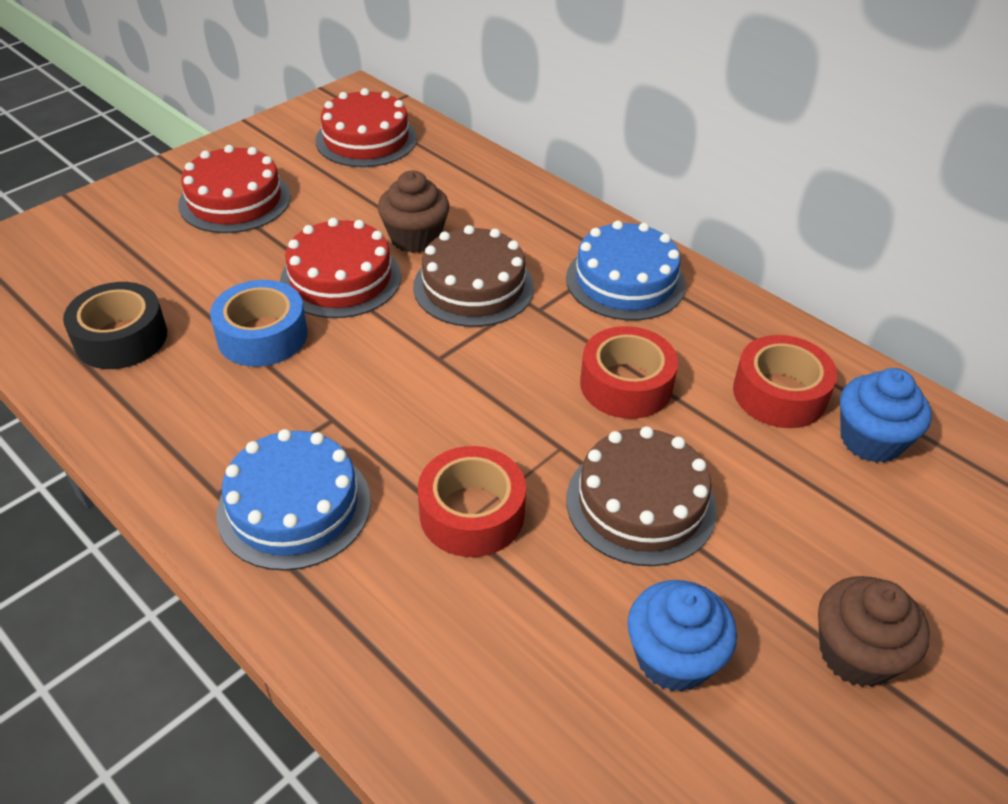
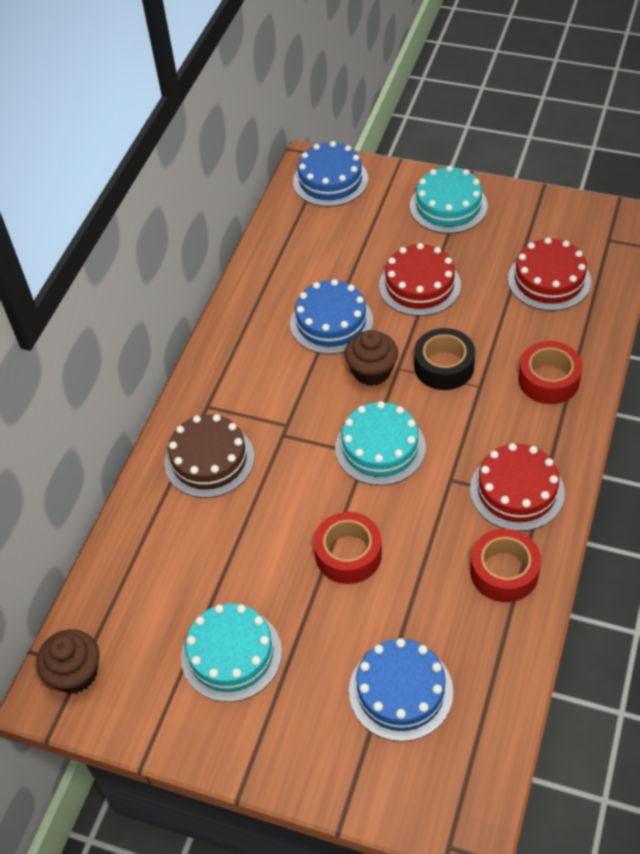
blue cake: 2 -> 3
blue cupcake: 2 -> 0
blue tape: 1 -> 0
brown cake: 2 -> 1
turquoise cake: 0 -> 3

